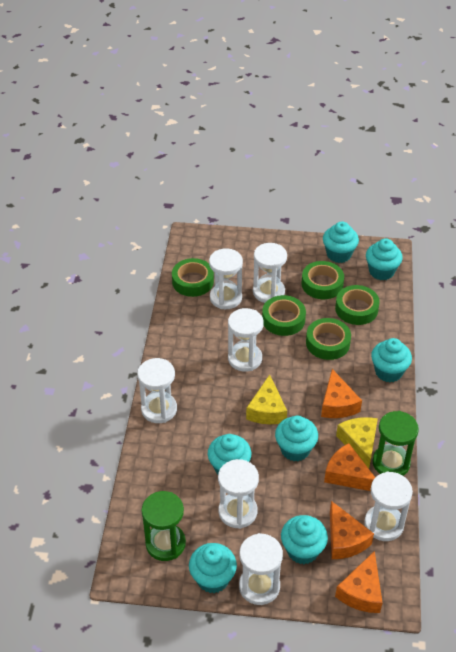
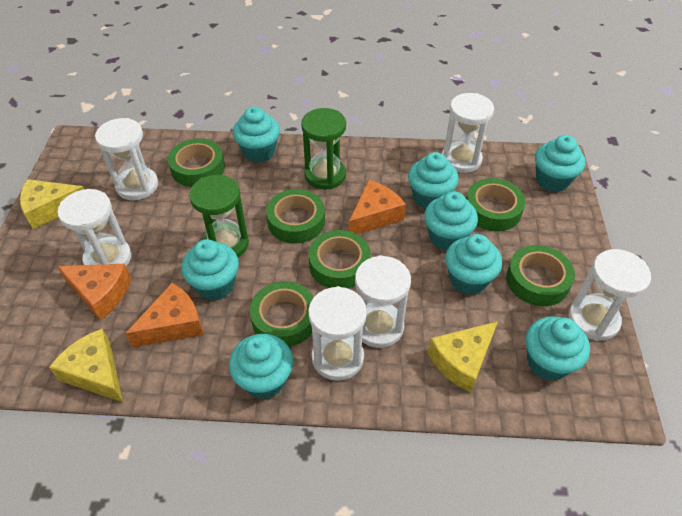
green tape: 5 -> 6
orange cheese: 4 -> 3
turquoise cupcake: 7 -> 8
white hourglass: 7 -> 6
yellow cheese: 2 -> 3

